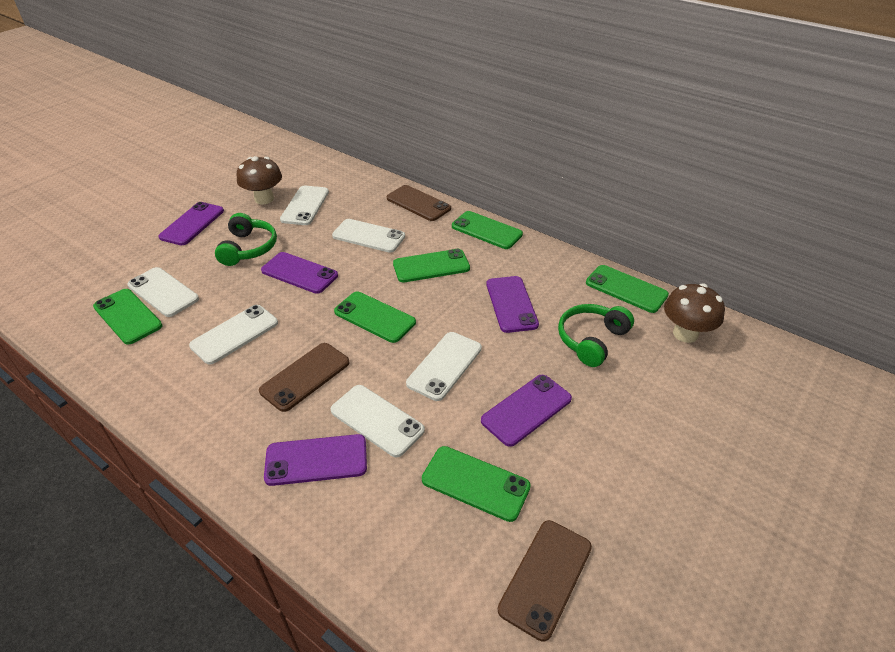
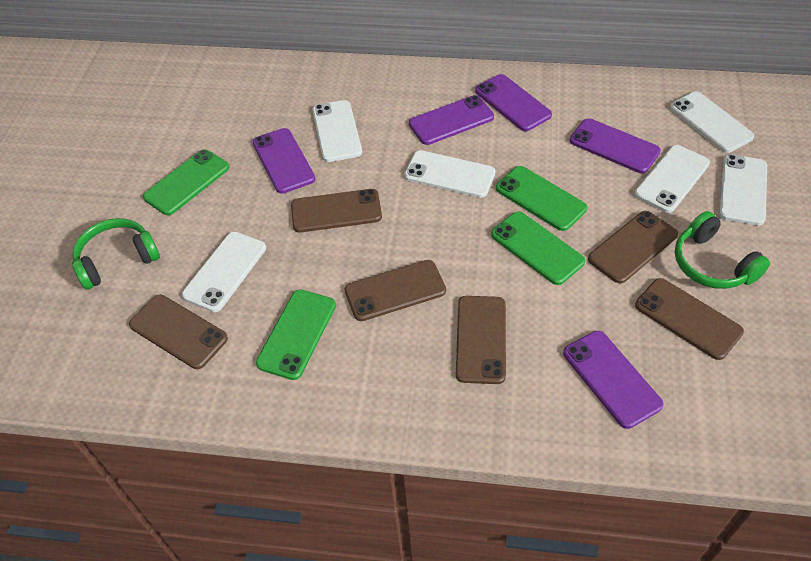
brown mushroom: 2 -> 0
brown phone: 3 -> 6
green phone: 6 -> 4

